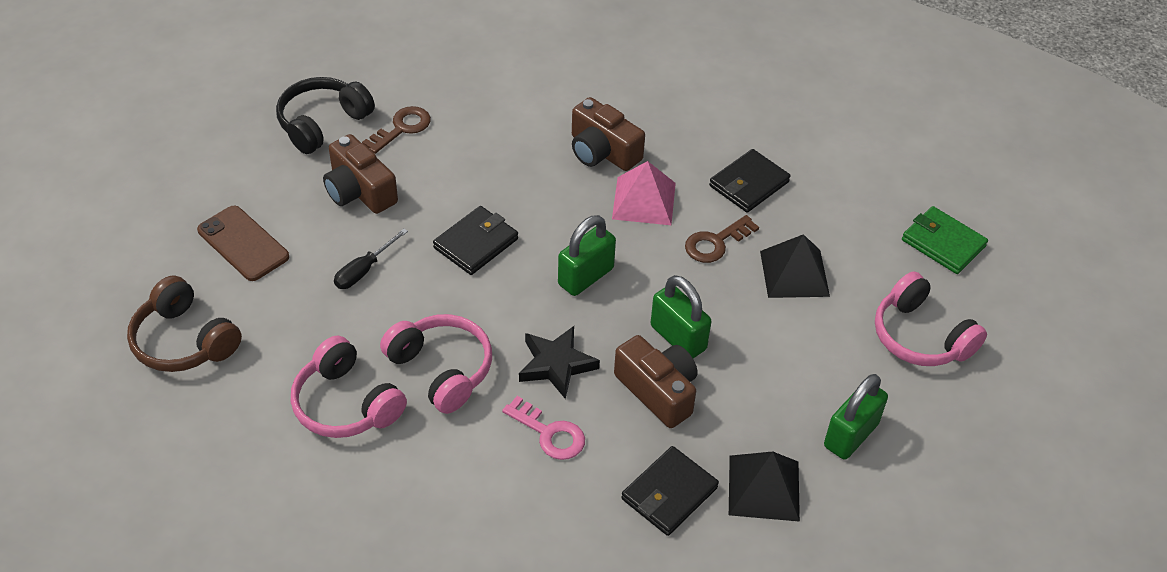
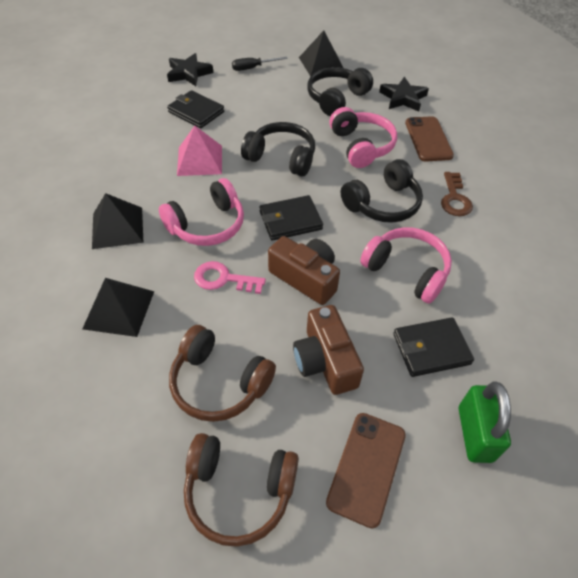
black headphones: 1 -> 3
black pyramid: 2 -> 3
black star: 1 -> 2
brown camera: 3 -> 2
brown headphones: 1 -> 2
brown key: 2 -> 1
brown phone: 1 -> 2
green padlock: 3 -> 1
green wallet: 1 -> 0

